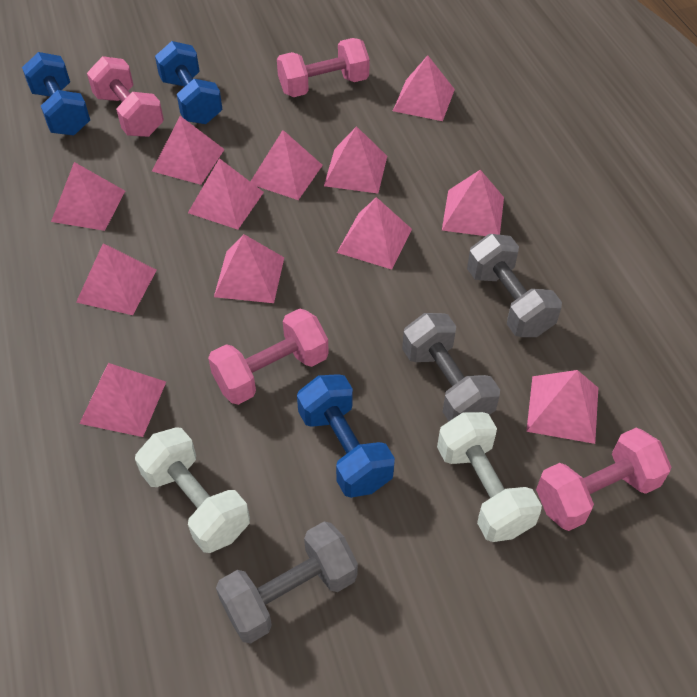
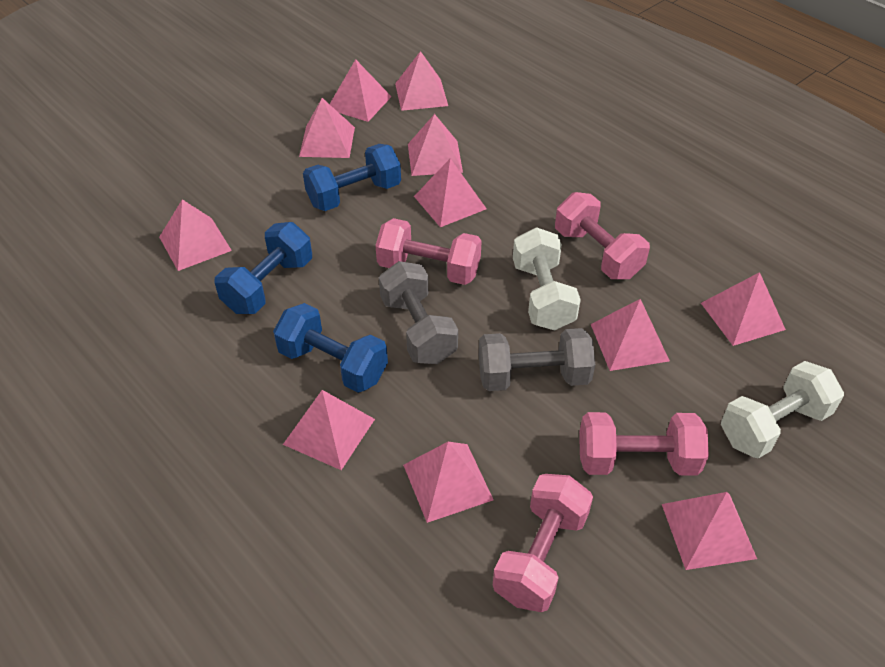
grey dumbbell: 3 -> 2
pink pyramid: 12 -> 11

